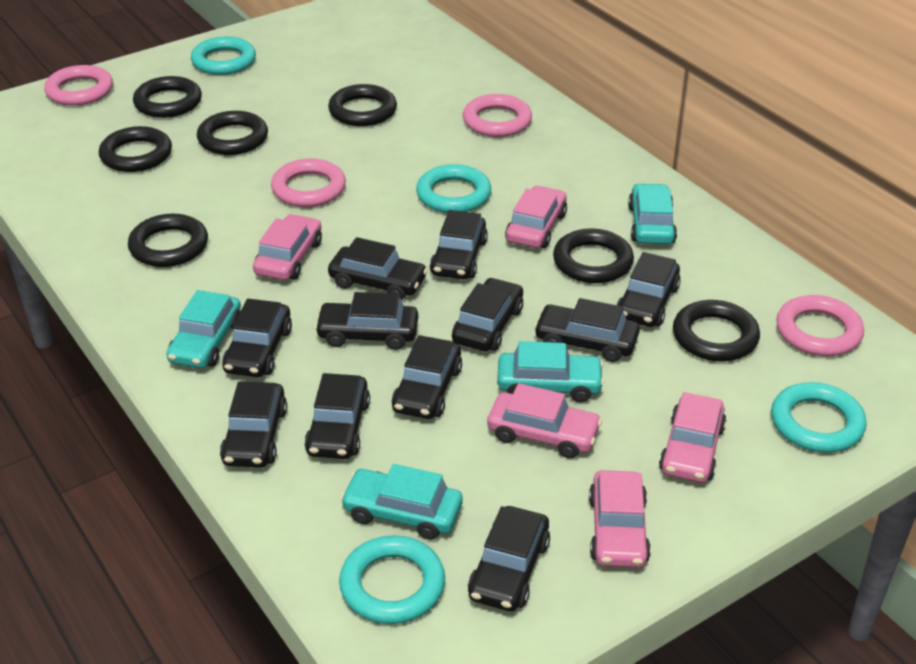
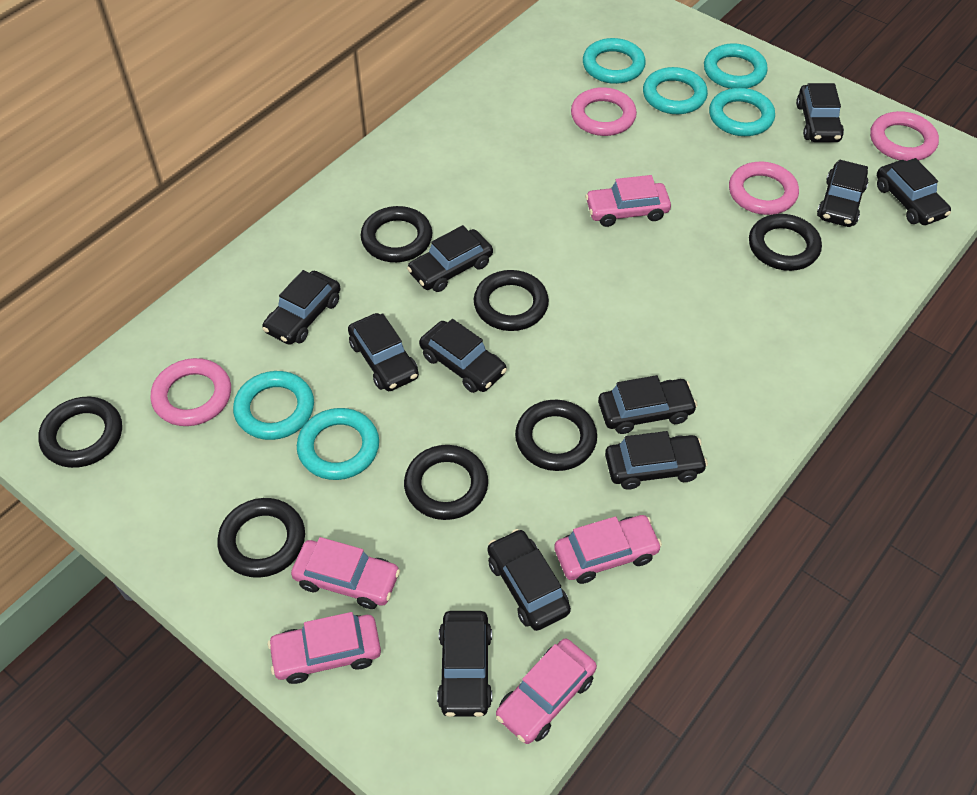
turquoise car: 4 -> 0
turquoise ring: 4 -> 6

